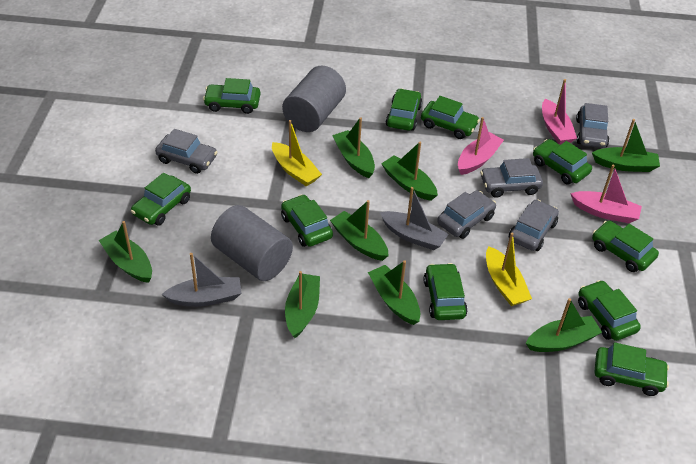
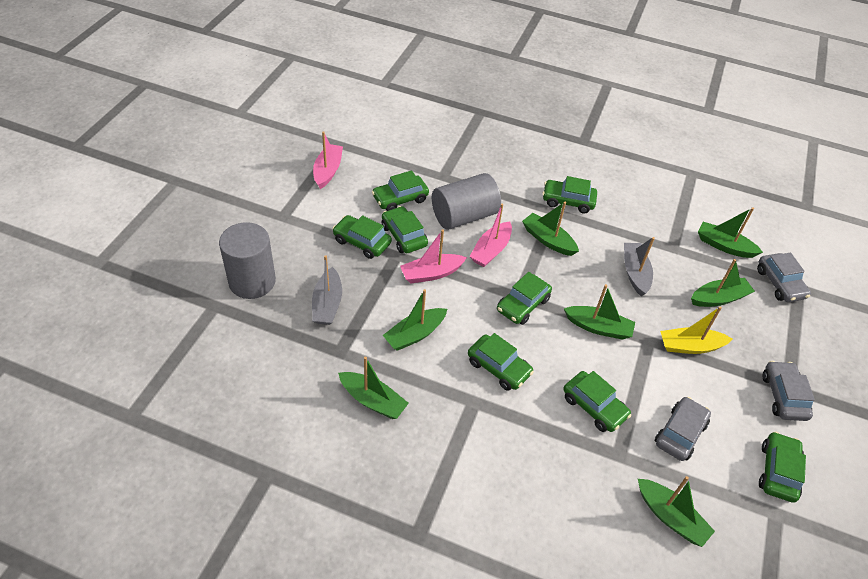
green boat: 8 -> 7
green car: 10 -> 8
grey car: 5 -> 3
yellow boat: 2 -> 1

